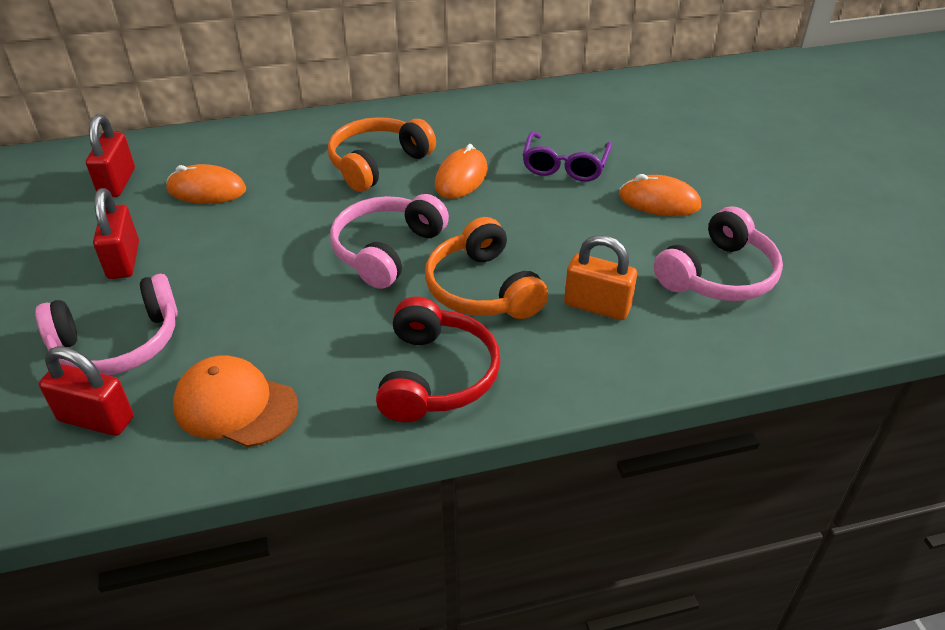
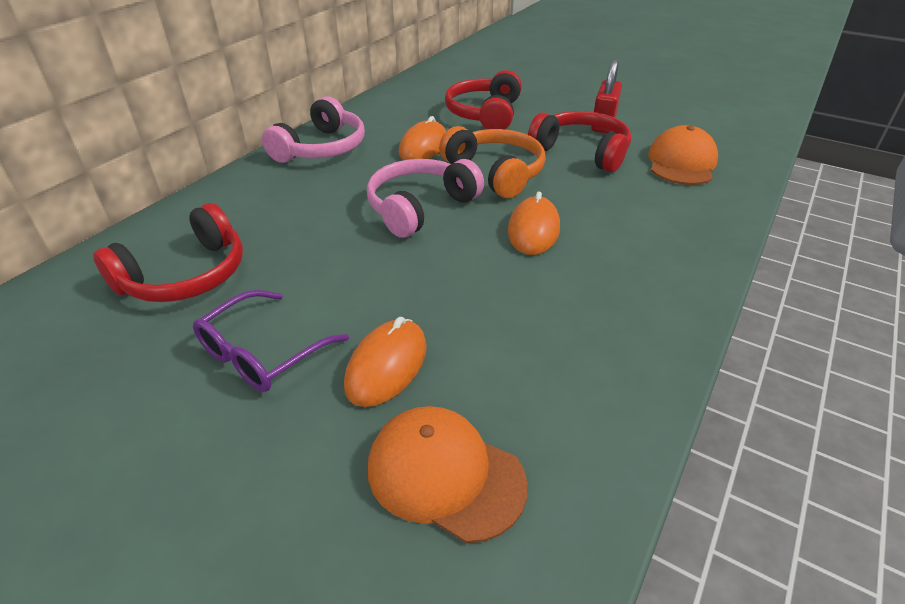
orange cap: 1 -> 2
orange headphones: 2 -> 1
orange padlock: 1 -> 0
pink headphones: 3 -> 2
red headphones: 1 -> 3
red padlock: 3 -> 1

